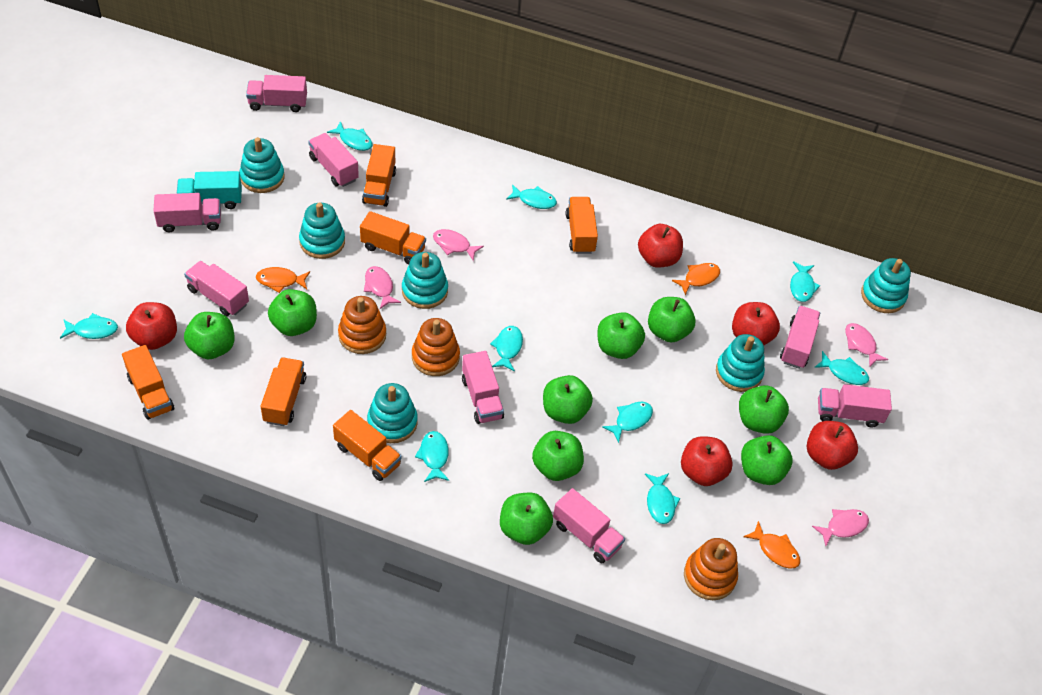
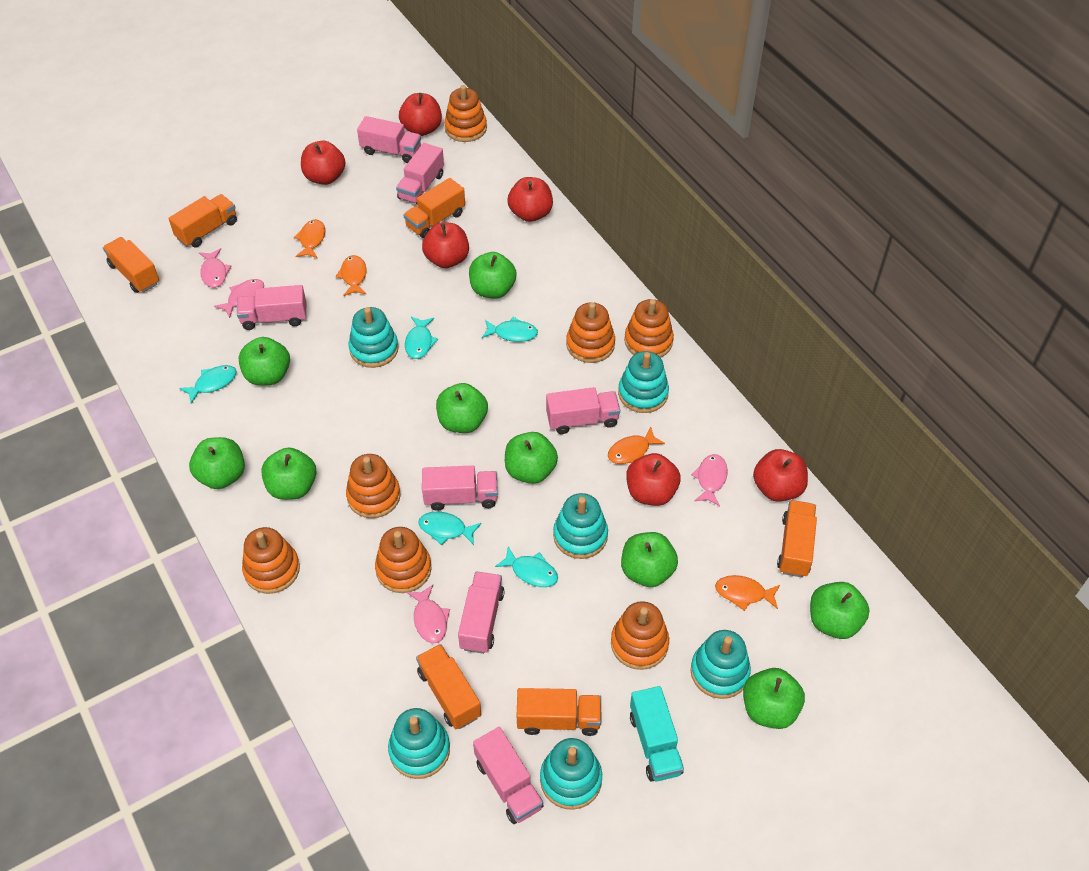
orange fish: 3 -> 4
orange stacking toy: 3 -> 7
pink truck: 8 -> 7
red apple: 5 -> 6
turquoise fish: 9 -> 5

